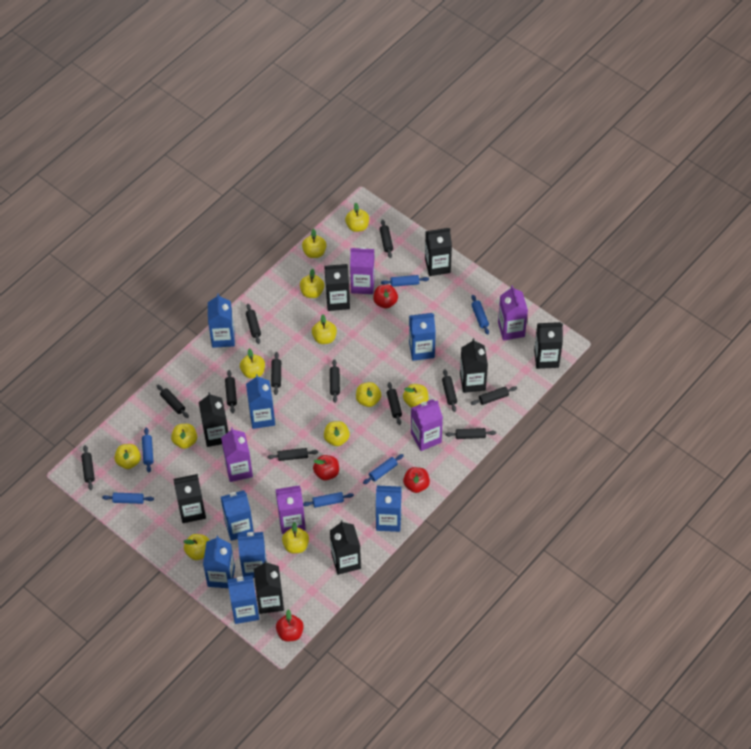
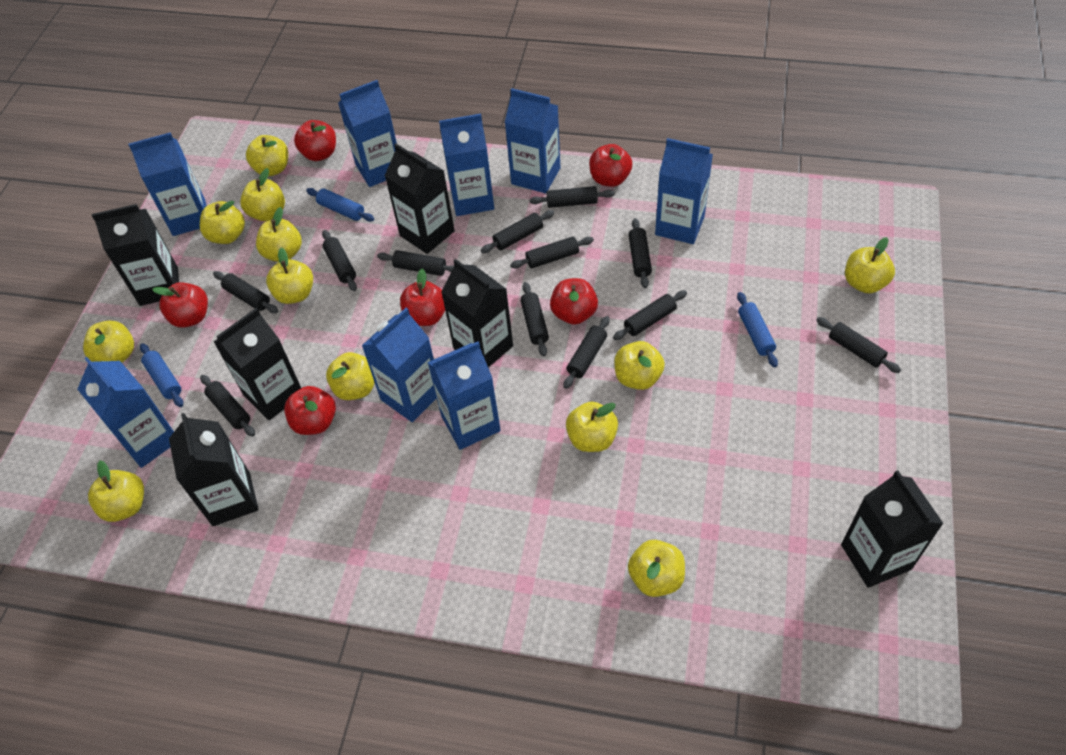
black carton: 8 -> 6
blue rolling pin: 6 -> 3
purple carton: 5 -> 0
red apple: 4 -> 6

